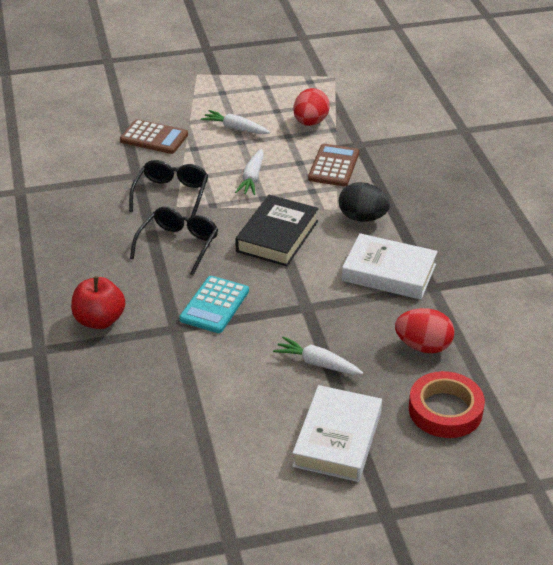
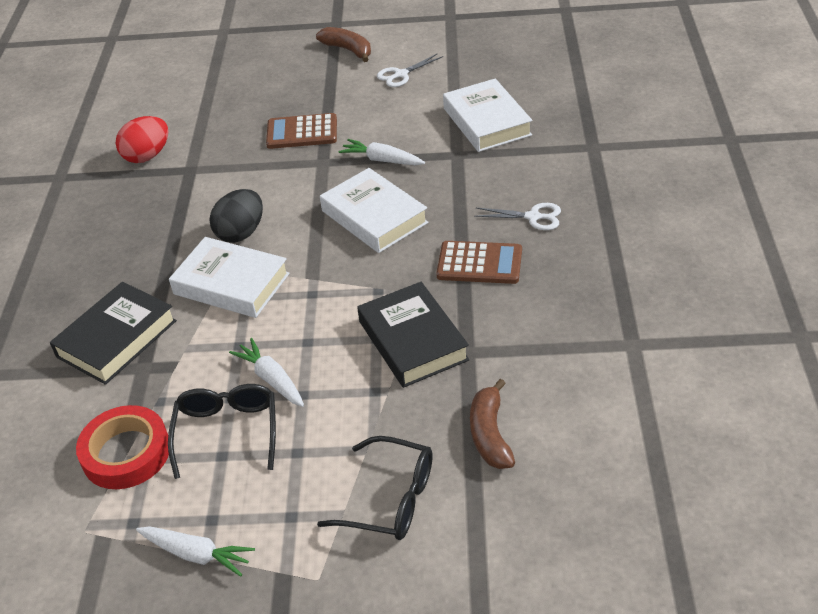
black book: 1 -> 2
brown banana: 0 -> 2
red apple: 1 -> 0
red egg: 2 -> 1
turquoise calculator: 1 -> 0
white book: 2 -> 3
white scissors: 0 -> 2

